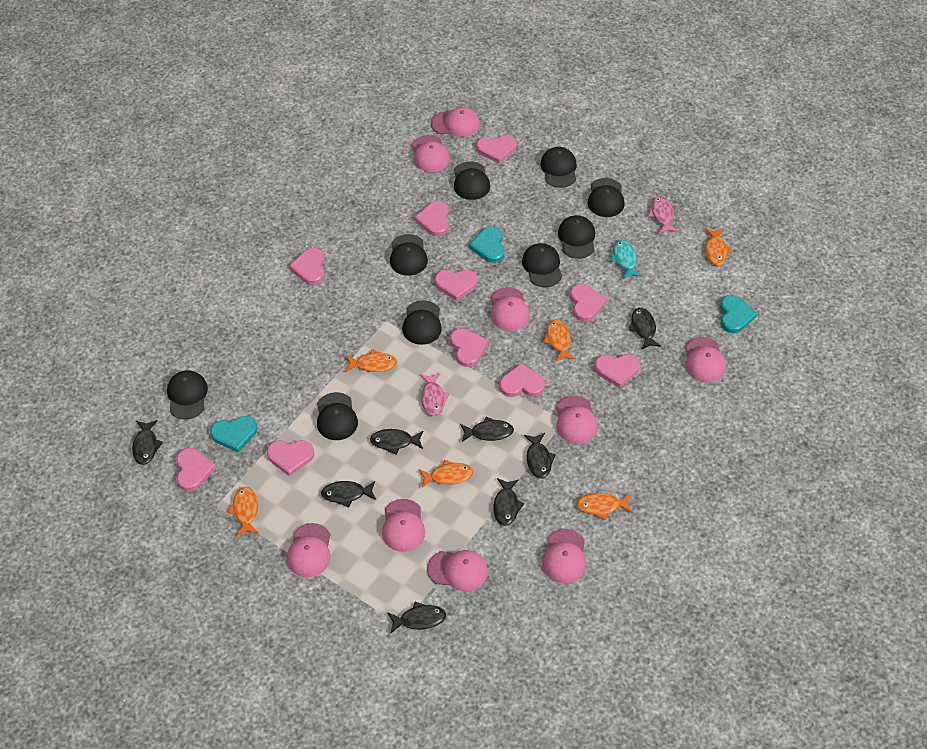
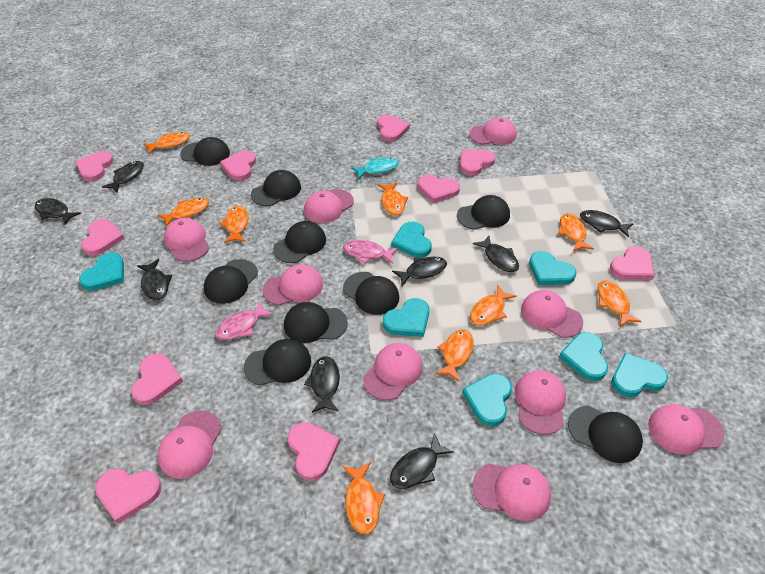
orange fish: 6 -> 9
pink cap: 9 -> 10
turquoise heart: 3 -> 7

